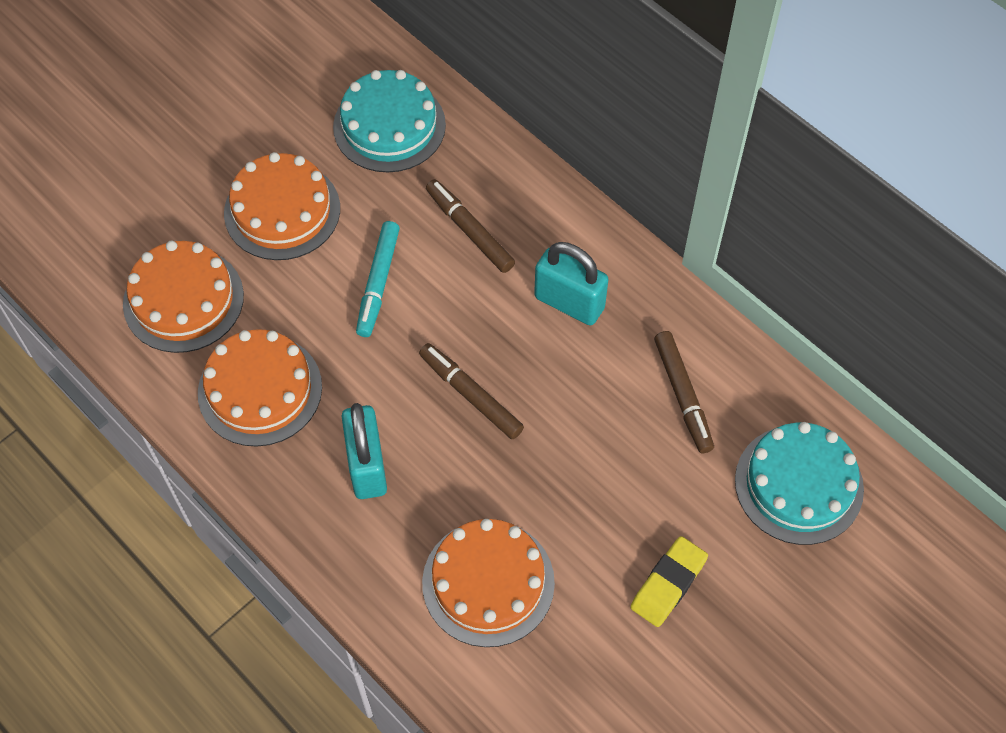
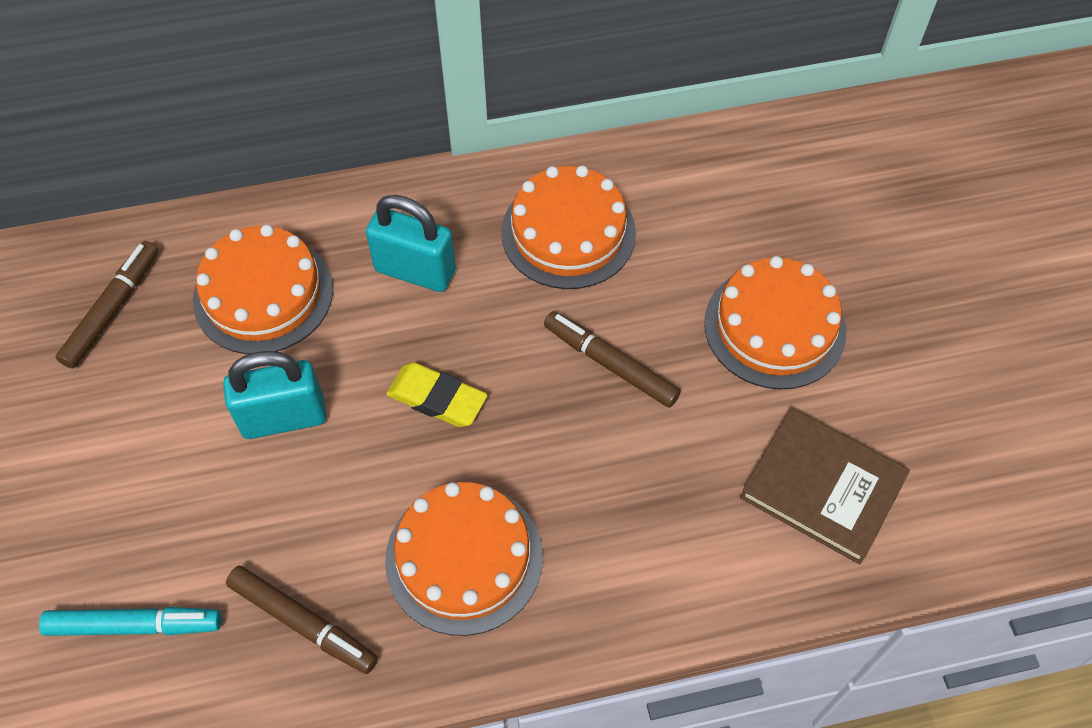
brown book: 0 -> 1
turquoise cake: 2 -> 0

